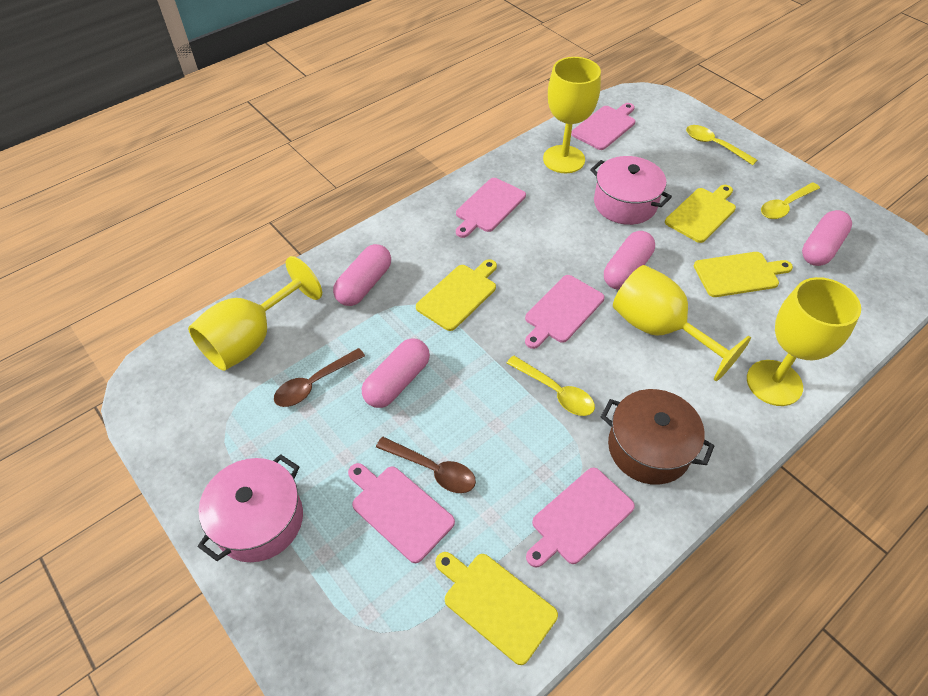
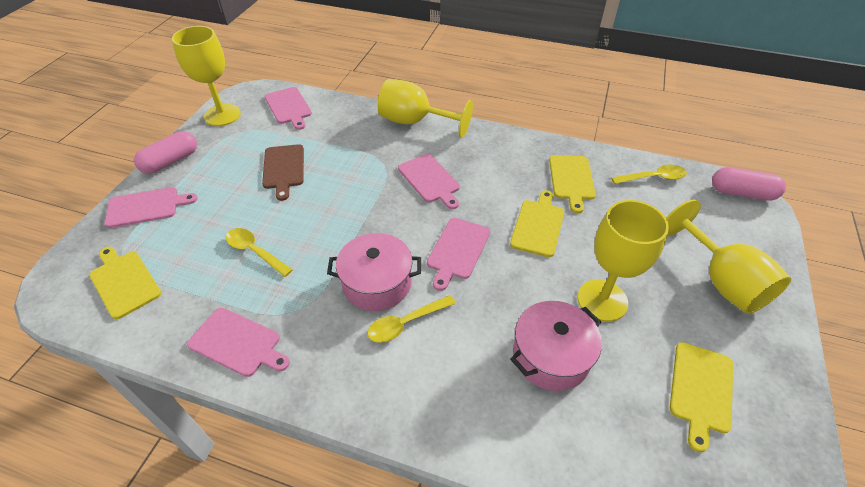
brown cutting board: 0 -> 1
brown pot: 1 -> 0
brown spoon: 2 -> 0
pink capsule: 4 -> 2

